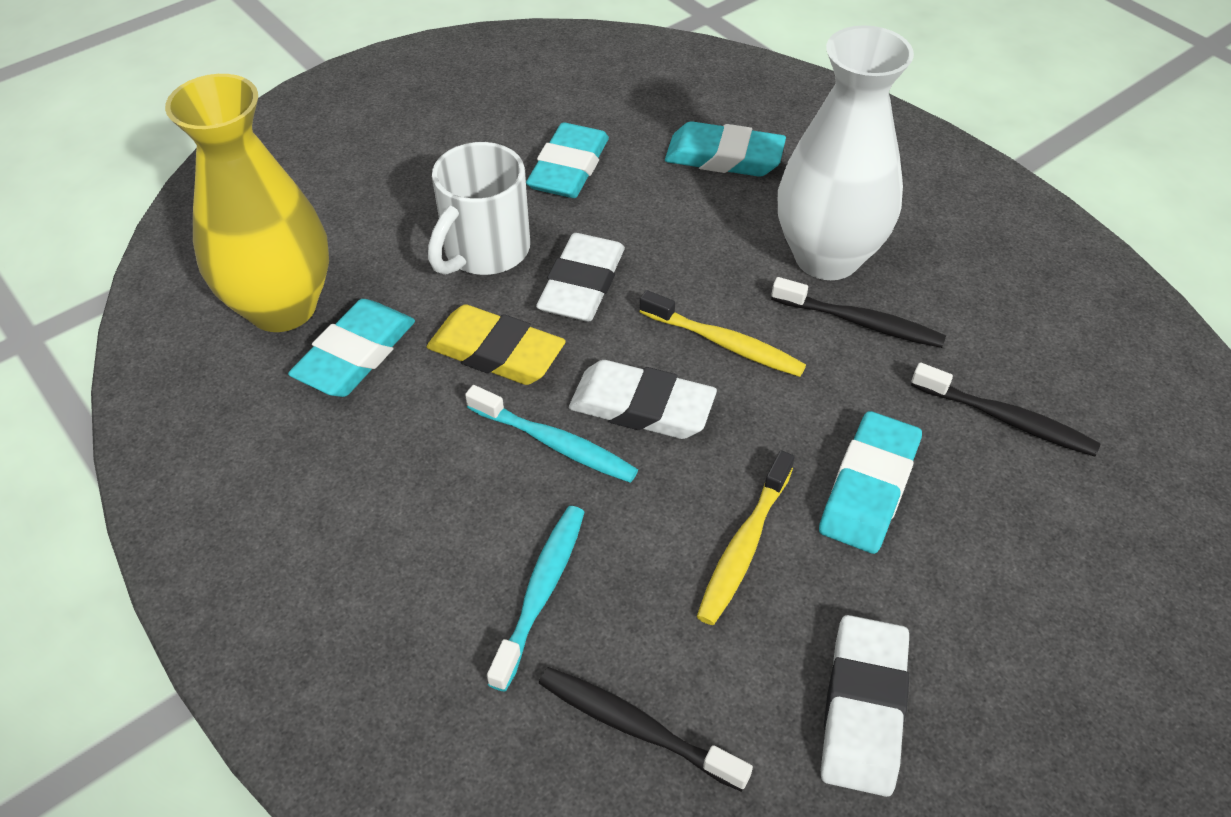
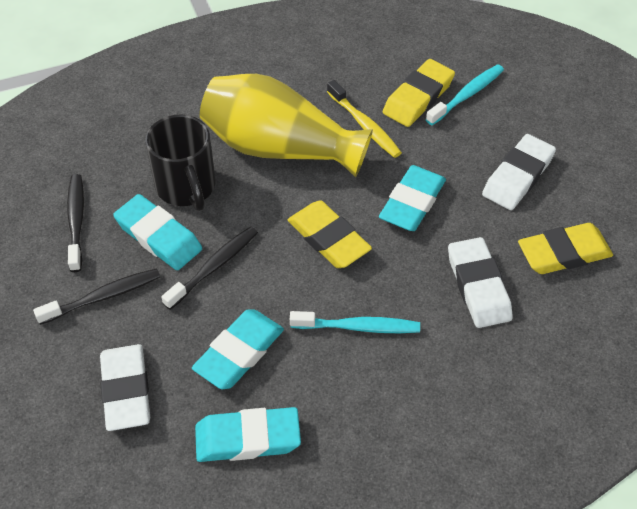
black mug: 0 -> 1
white mug: 1 -> 0
white vase: 1 -> 0
yellow eraser: 1 -> 3
yellow toothbrush: 2 -> 1

